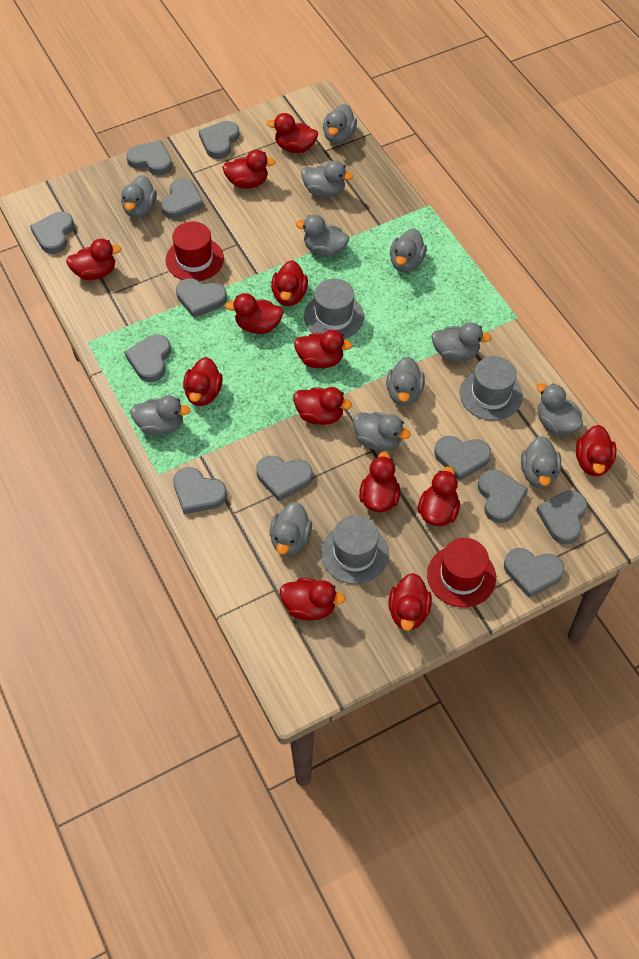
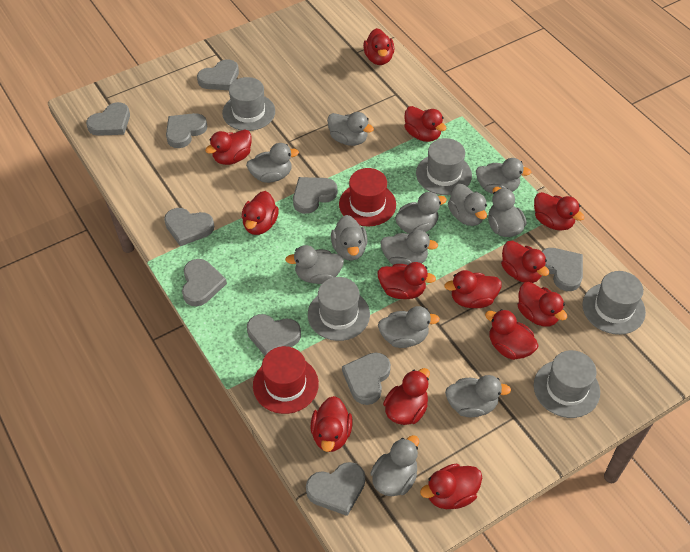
grey hat: 3 -> 5
grey heart: 12 -> 10

